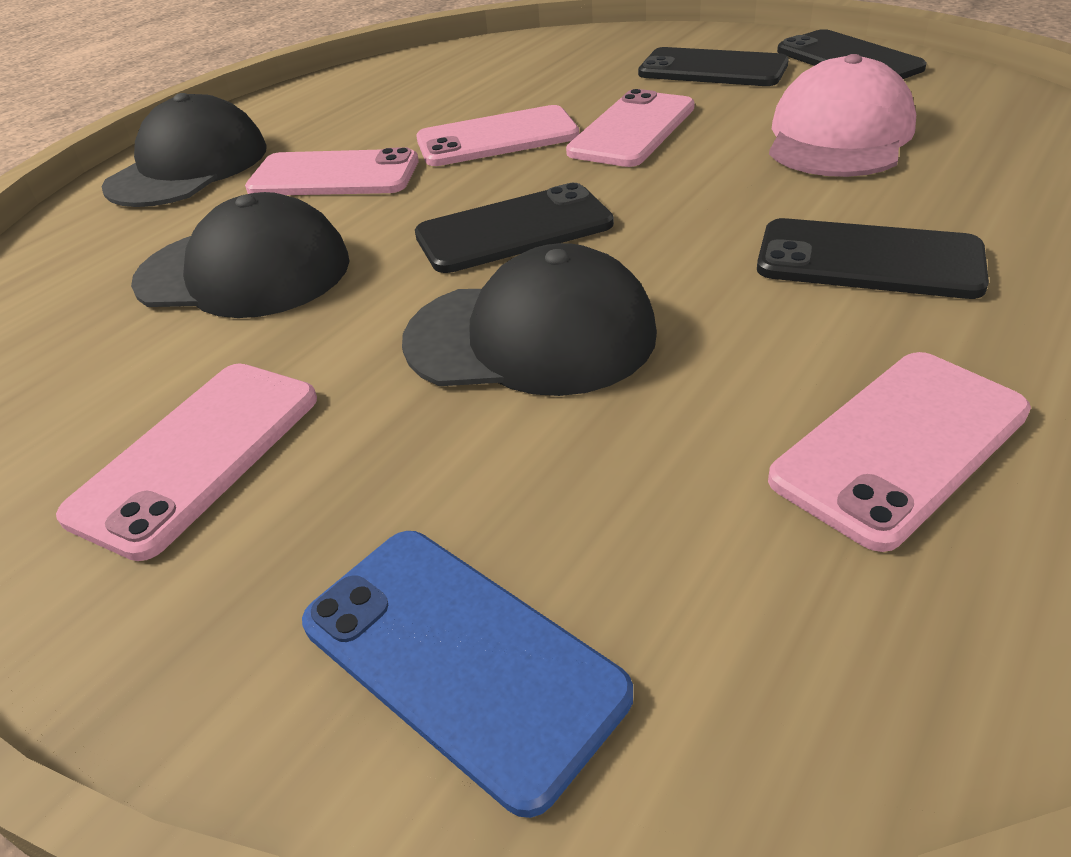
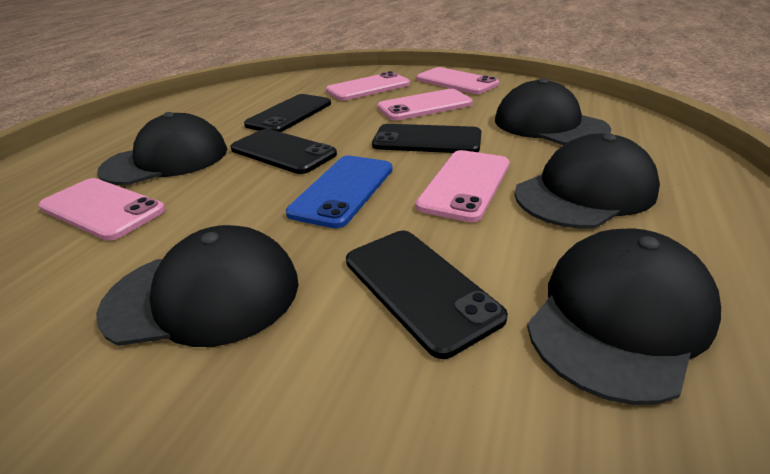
black cap: 3 -> 5
pink cap: 1 -> 0

